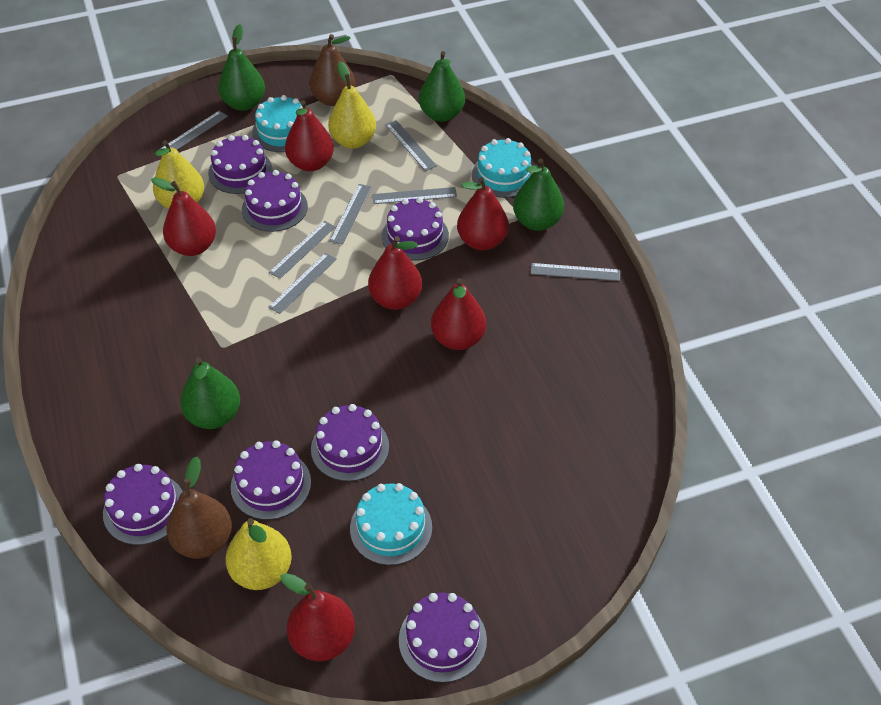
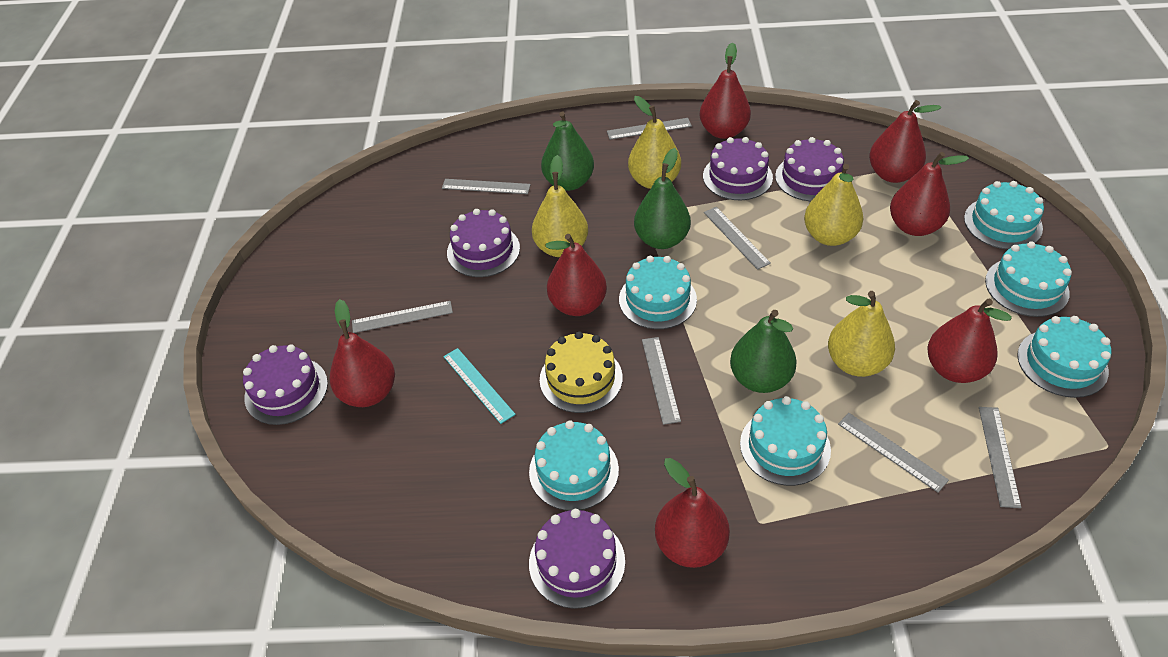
brown pear: 2 -> 0
green pear: 4 -> 3
purple cake: 7 -> 5
red pear: 6 -> 7
turquoise cake: 3 -> 6
turquoise ruler: 0 -> 1
yellow cake: 0 -> 1
yellow pear: 3 -> 4

